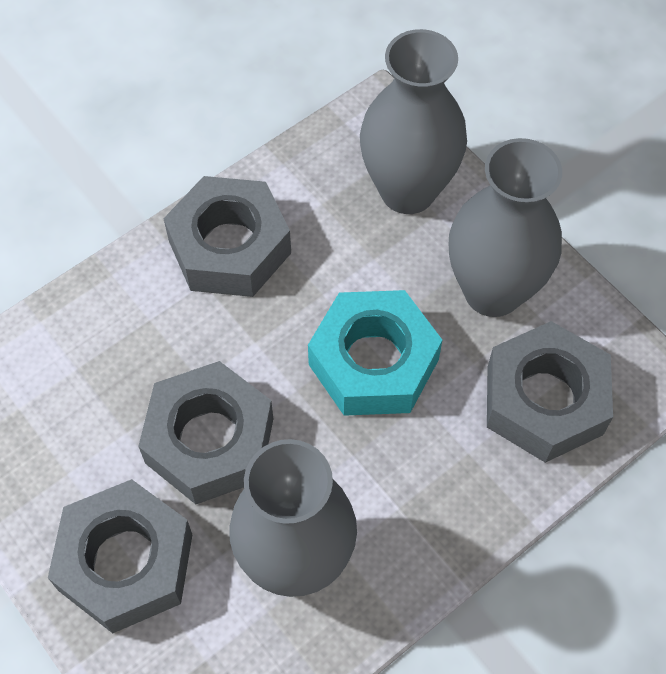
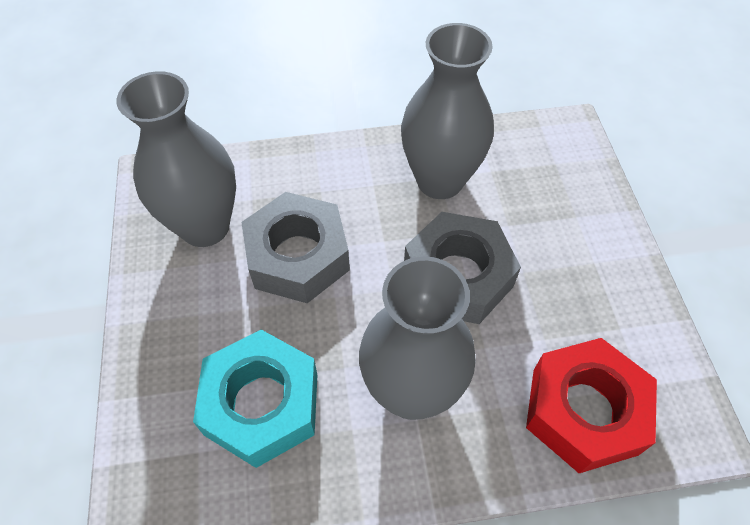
grey nut: 4 -> 2
red nut: 0 -> 1

